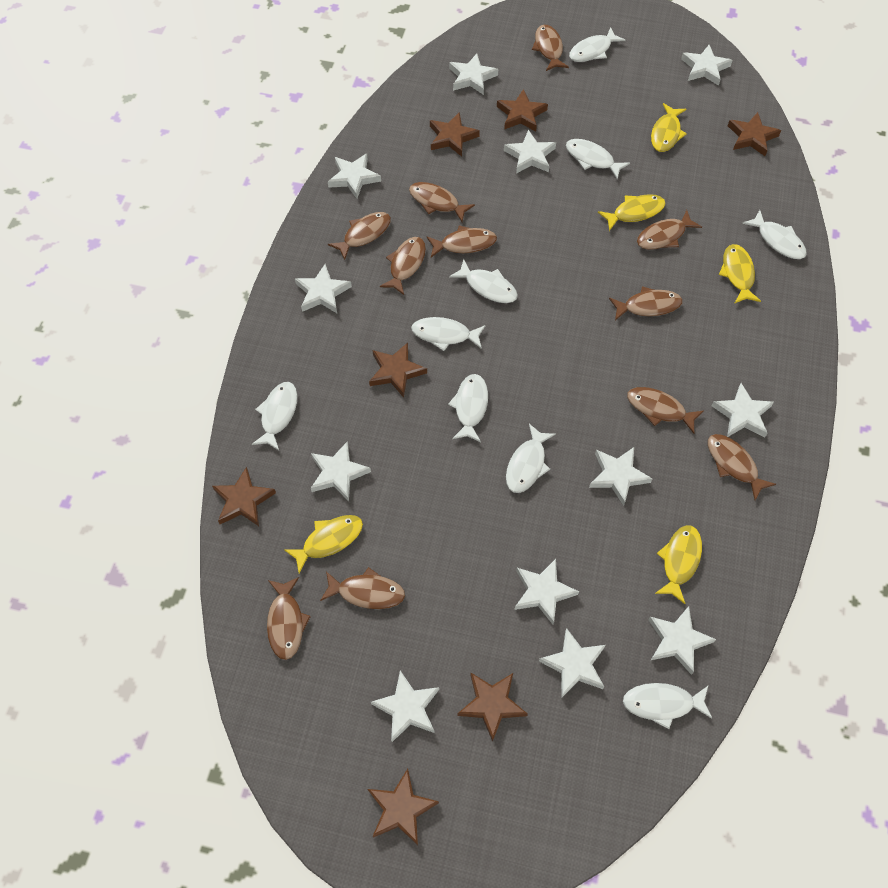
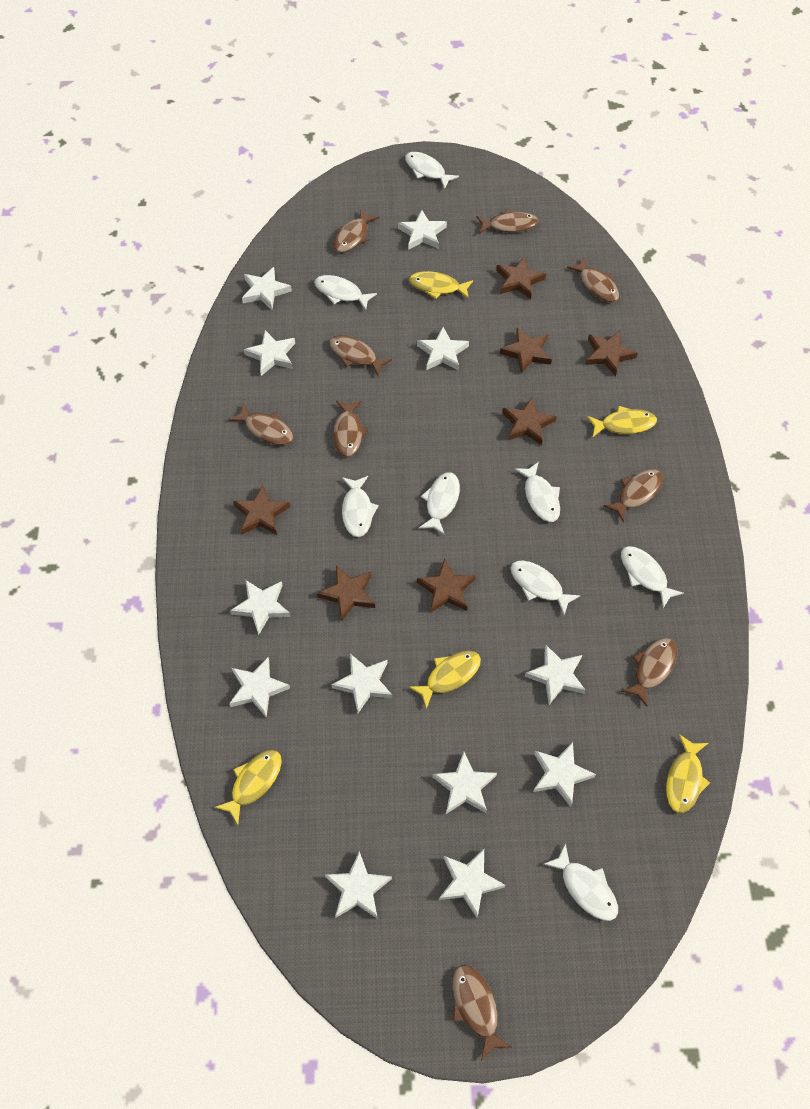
brown fish: 11 -> 9
white fish: 9 -> 8

